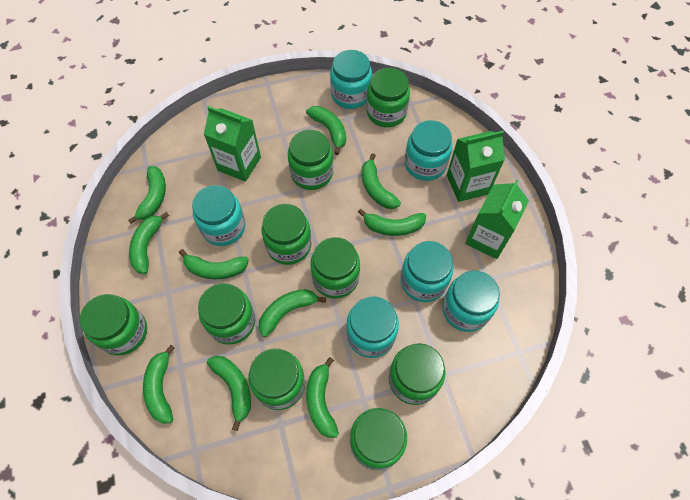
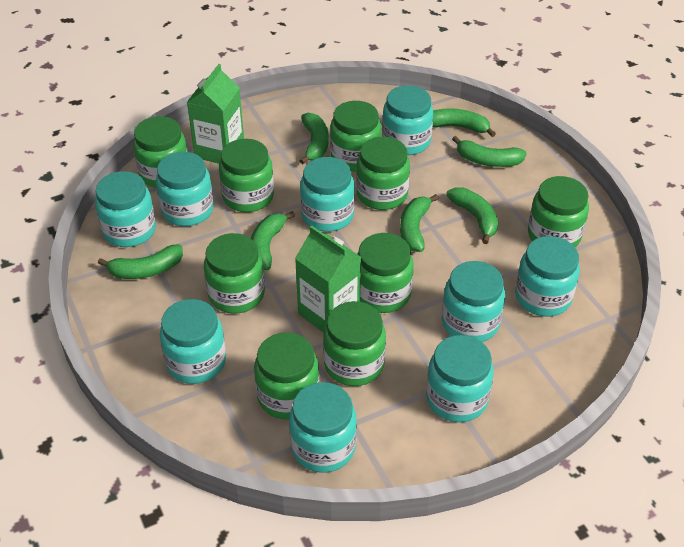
green banana: 10 -> 7
green carton: 3 -> 2
turquoise jar: 6 -> 9

